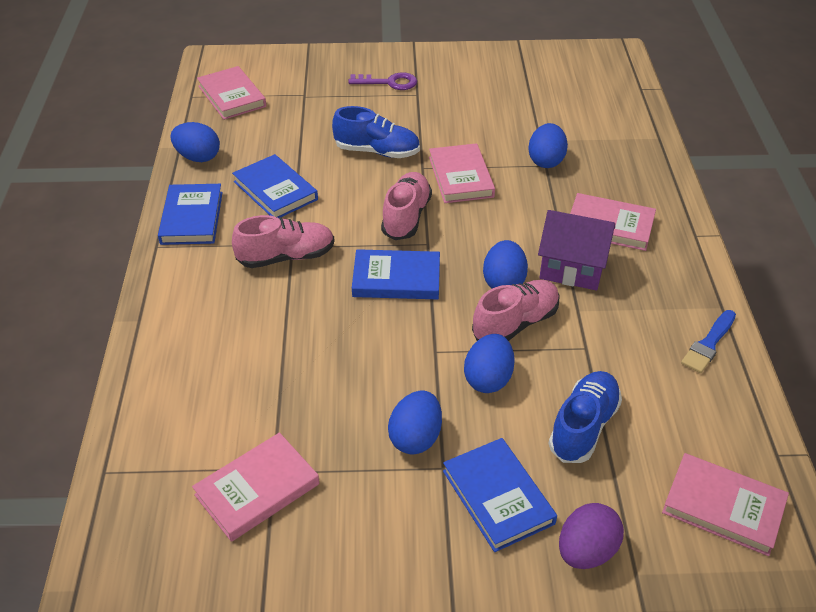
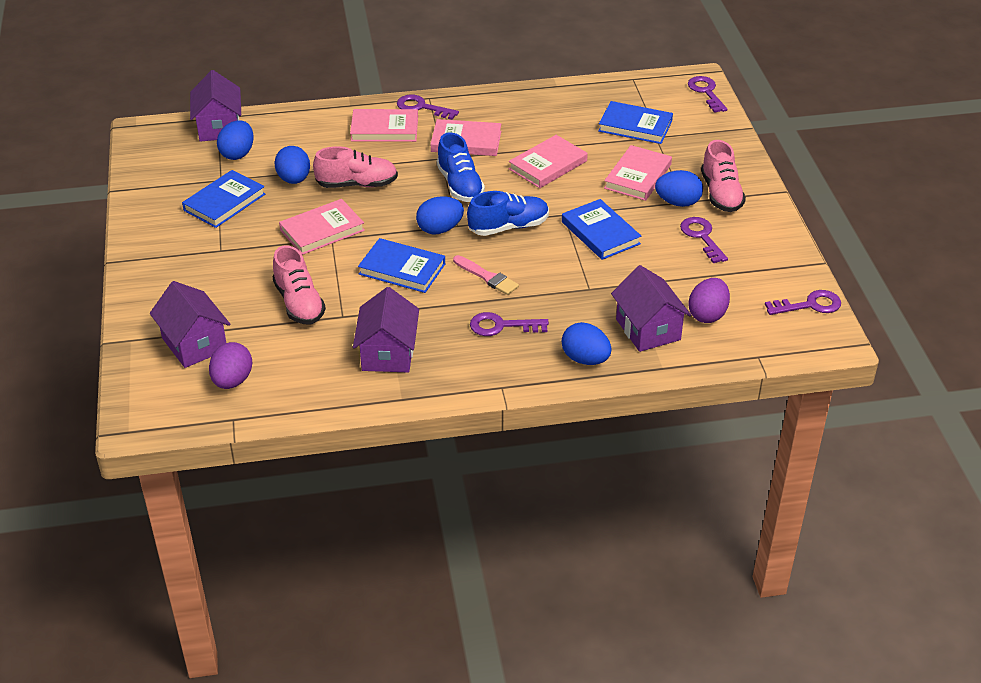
blue brush: 1 -> 0
pink brush: 0 -> 1
purple egg: 1 -> 2
purple house: 1 -> 4
purple key: 1 -> 5

